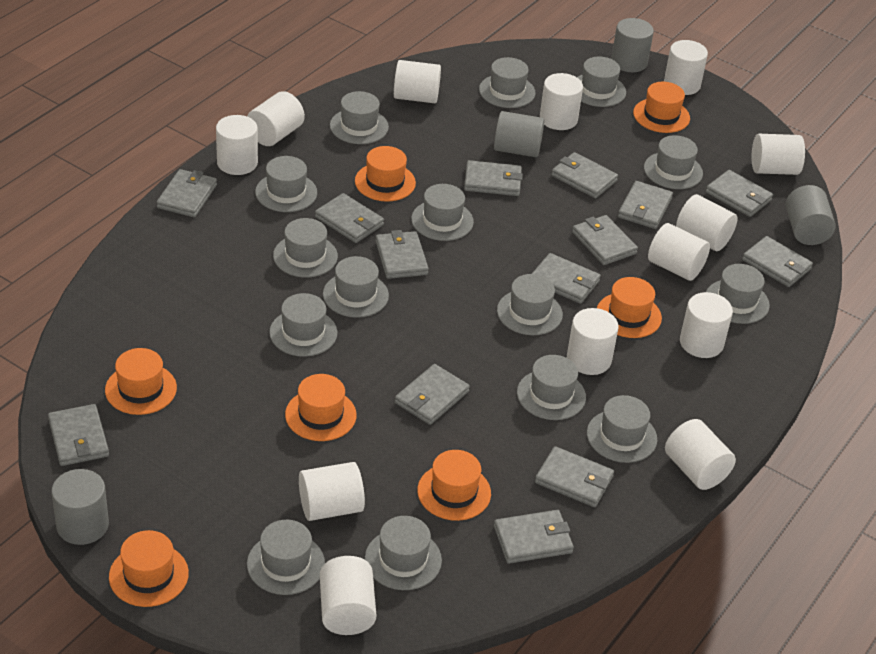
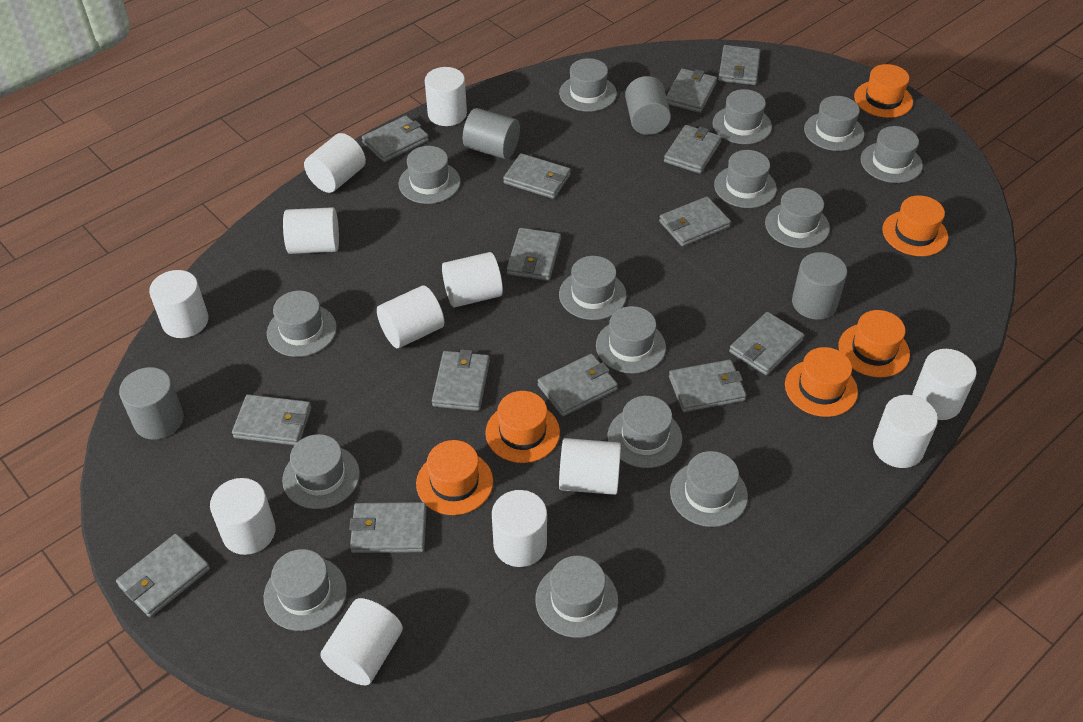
orange hat: 7 -> 6
white cylinder: 13 -> 12

